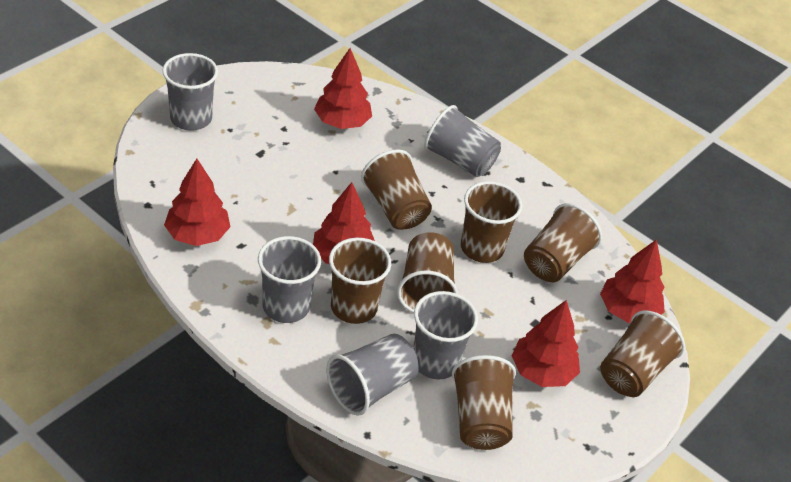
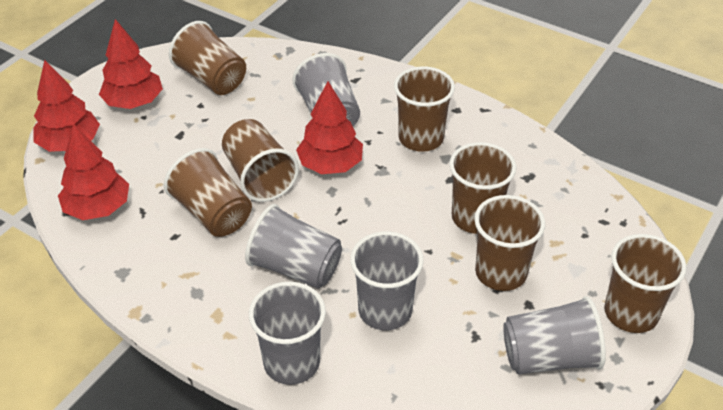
red tree: 5 -> 4

